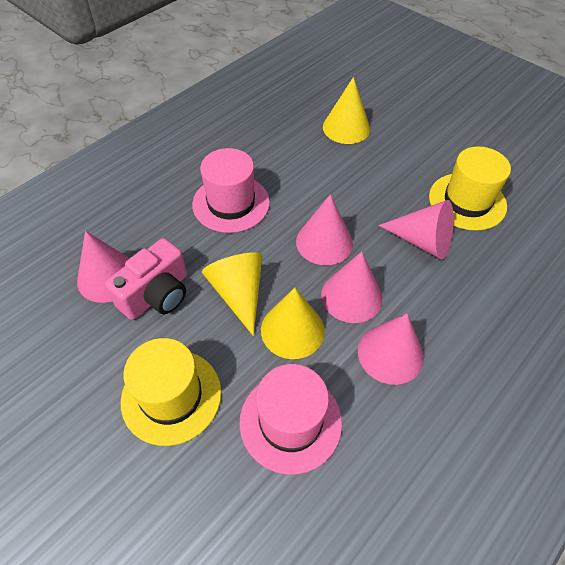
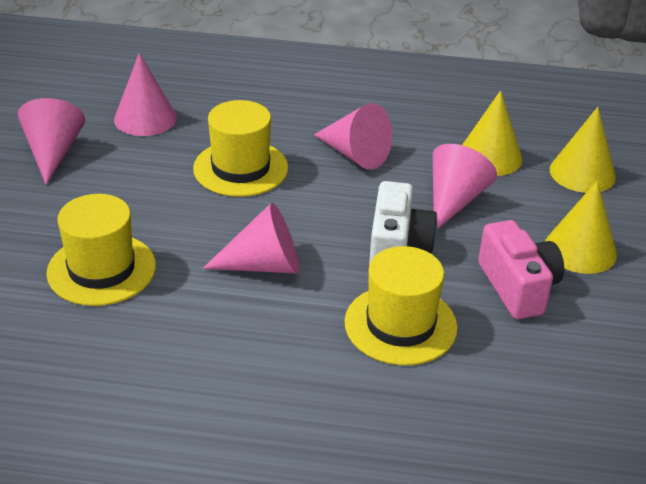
pink hat: 2 -> 0
white camera: 0 -> 1
yellow hat: 2 -> 3

